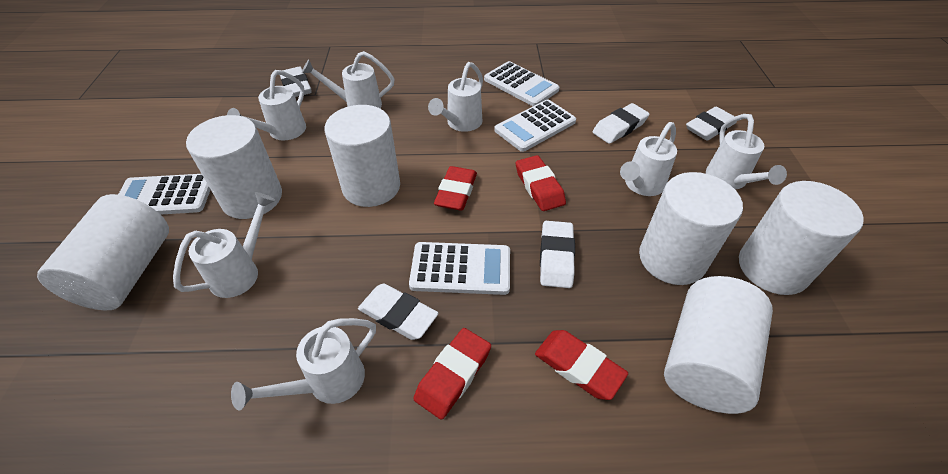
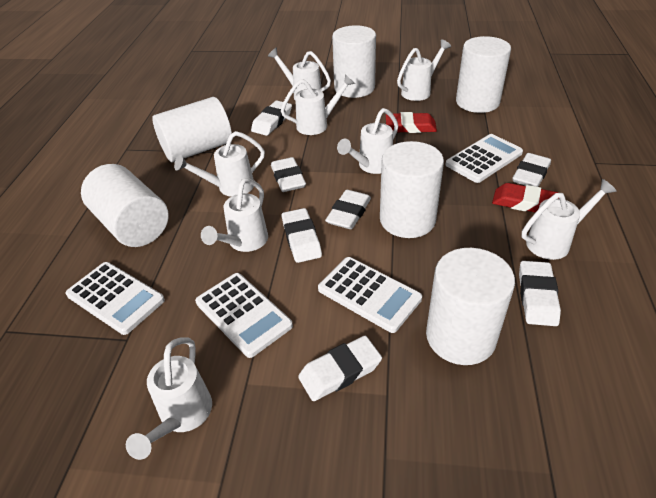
red eraser: 4 -> 2
white eraser: 5 -> 7
white watering can: 7 -> 8

